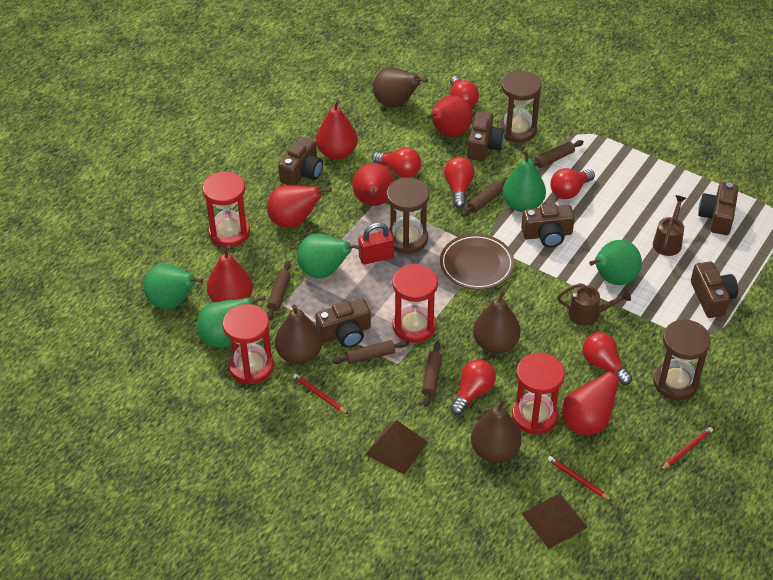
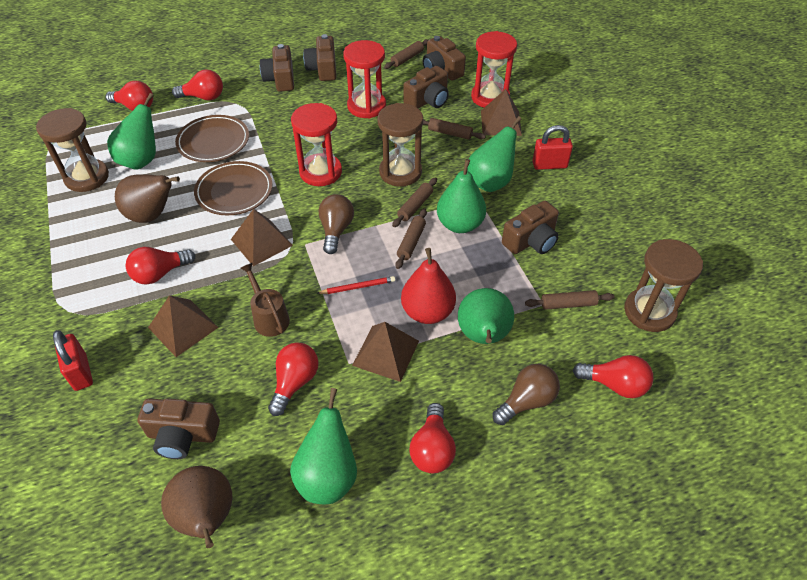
brown light bulb: 0 -> 2
brown pear: 4 -> 2
brown plate: 1 -> 2
brown pyramid: 2 -> 4
brown watering can: 2 -> 1
red hourglass: 4 -> 3
red padlock: 1 -> 2
red pear: 6 -> 1
red pencil: 3 -> 1

